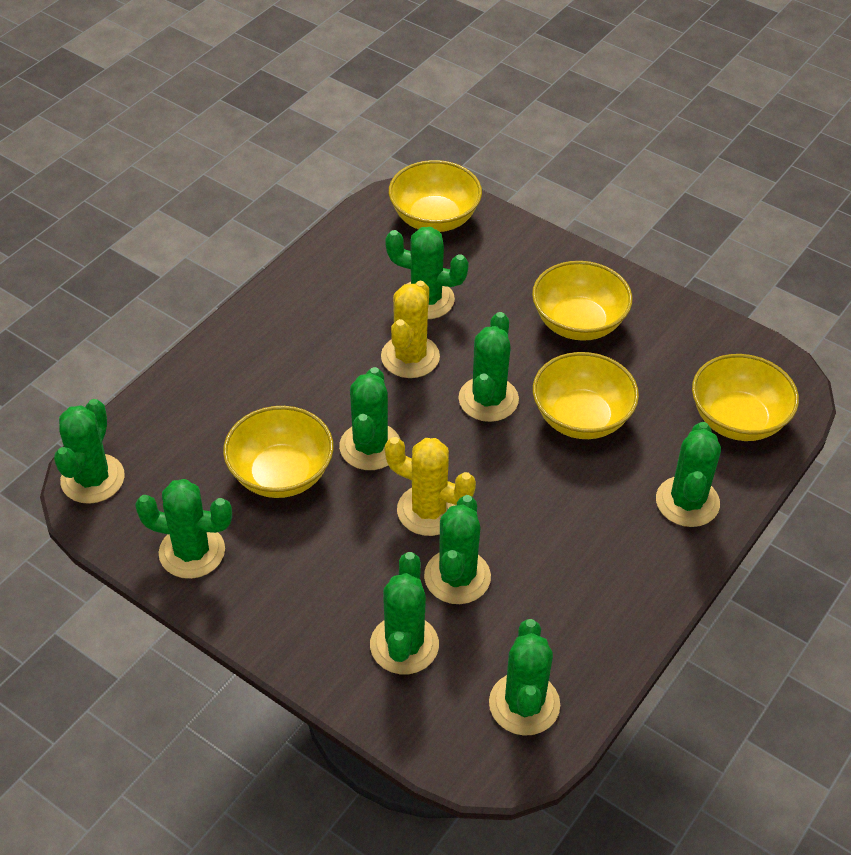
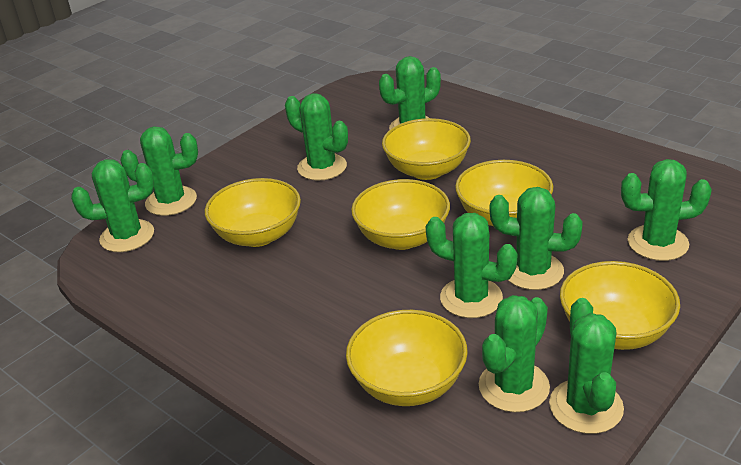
yellow bowl: 5 -> 6
yellow cactus: 2 -> 0

